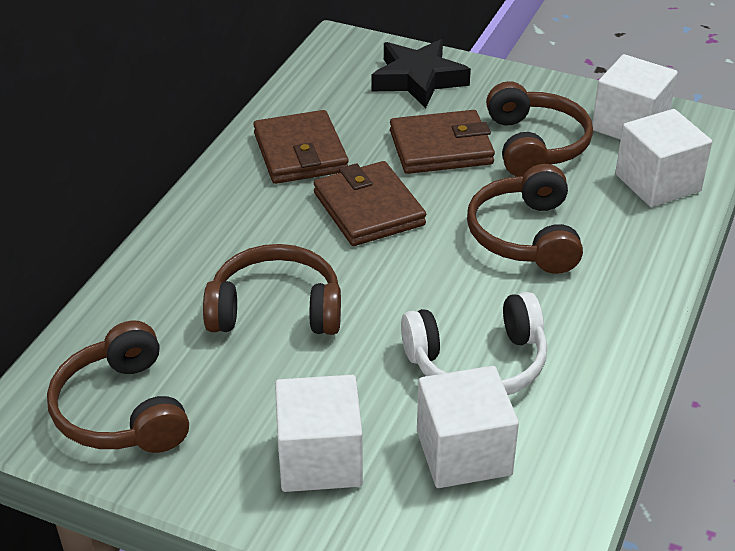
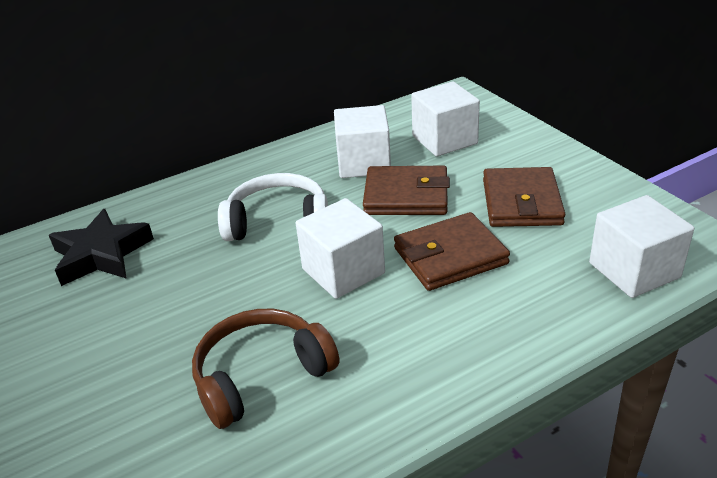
brown headphones: 4 -> 1

